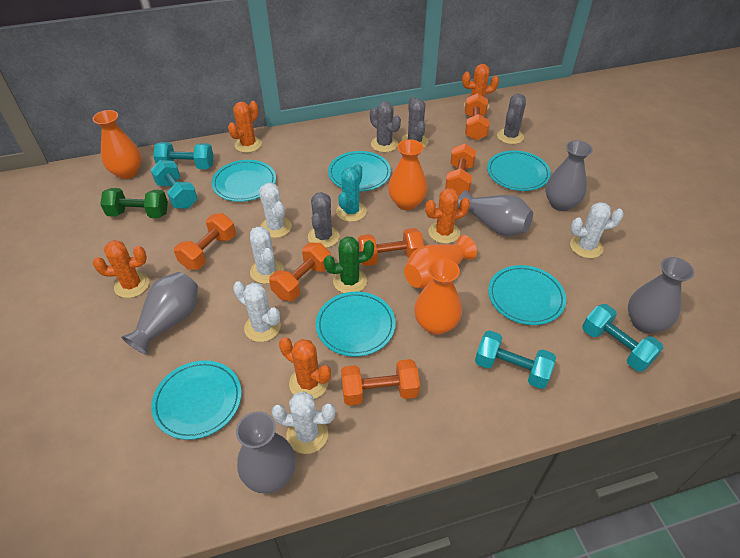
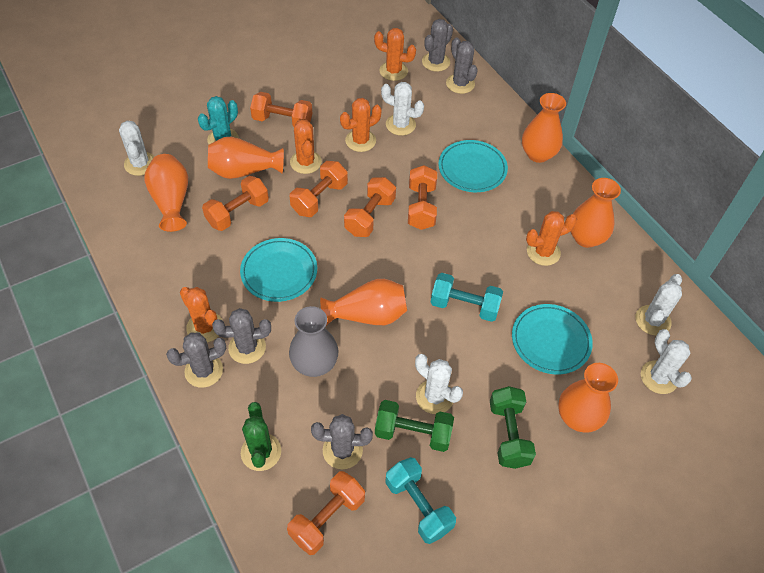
green dumbbell: 1 -> 2
grey cactus: 4 -> 5
grey vase: 5 -> 1
orange vase: 4 -> 6
turquoise dumbbell: 4 -> 2
turquoise plate: 6 -> 3

